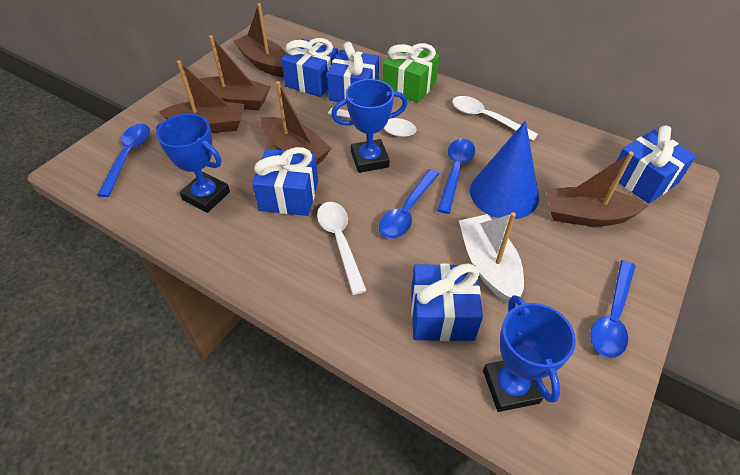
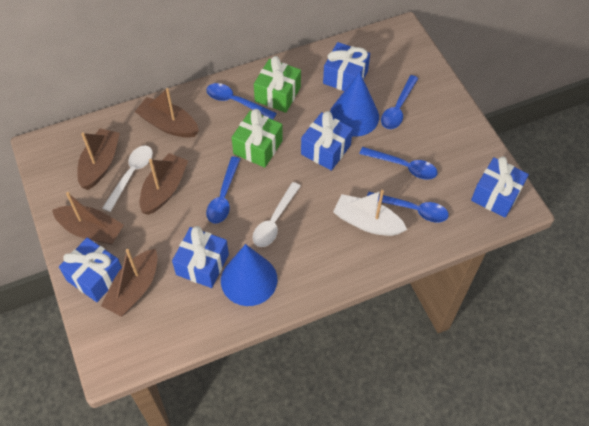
blue cone: 1 -> 2
blue spoon: 4 -> 5
blue trophy: 3 -> 0
green gift: 1 -> 2
white spoon: 3 -> 2

